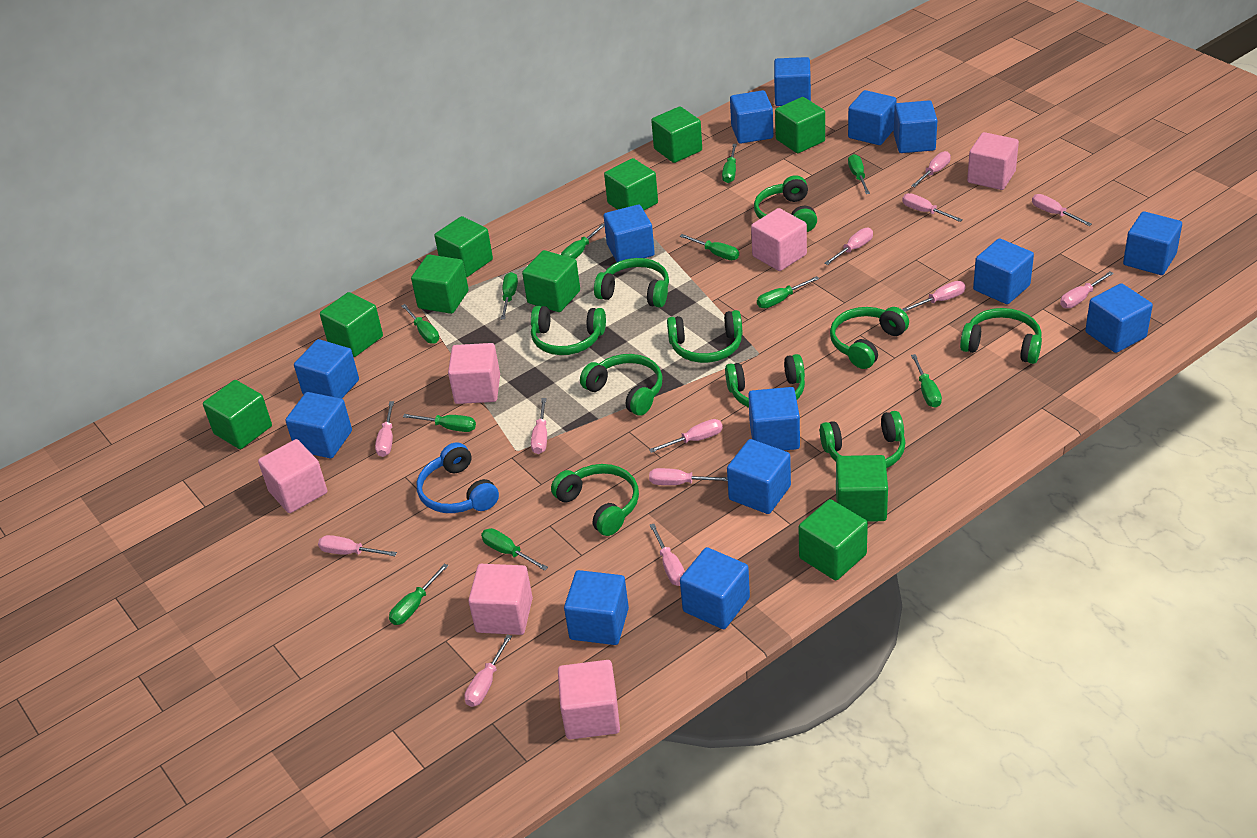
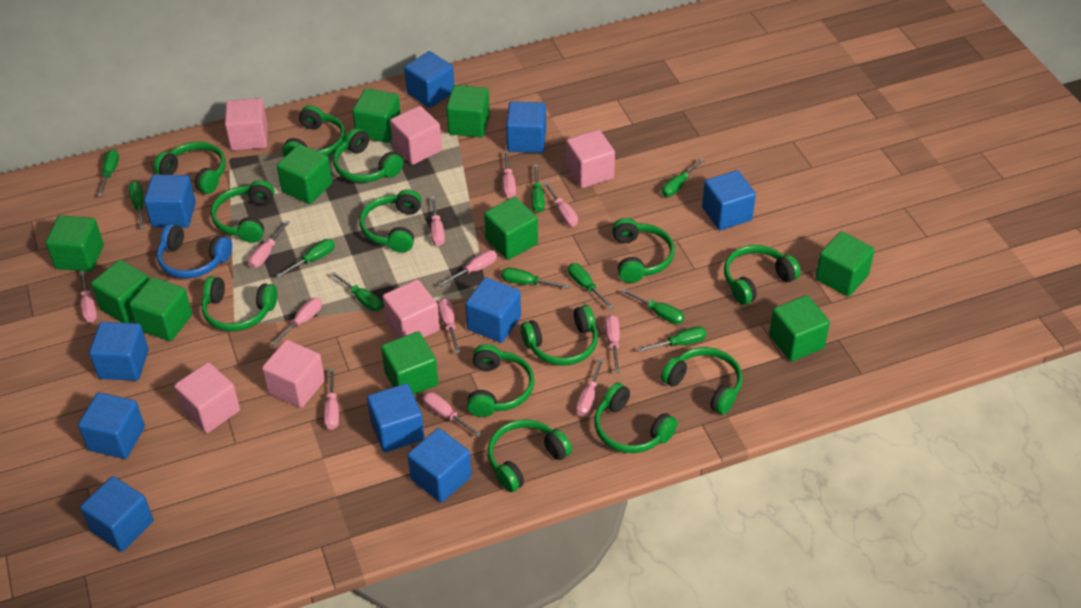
blue cube: 14 -> 10
green headphones: 10 -> 13
green screwdriver: 11 -> 10
pink screwdriver: 13 -> 12

